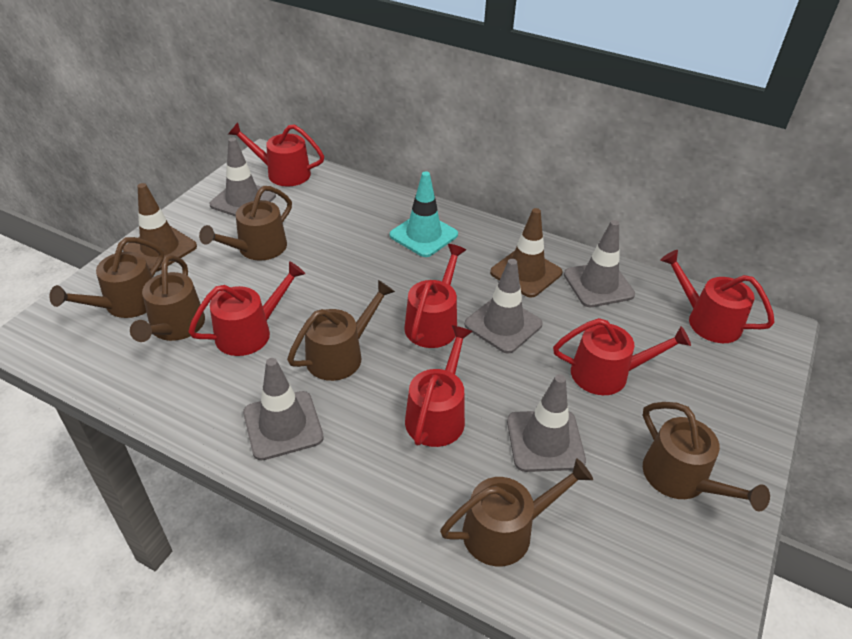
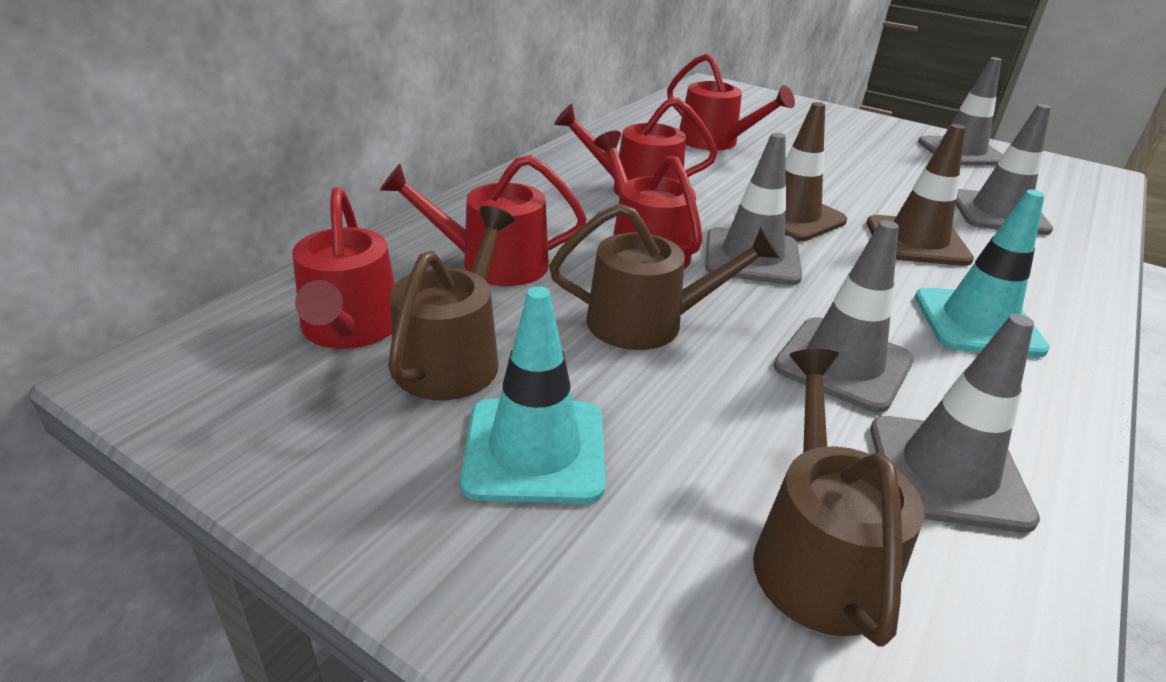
brown watering can: 6 -> 3
red watering can: 6 -> 5
turquoise traffic cone: 1 -> 2

